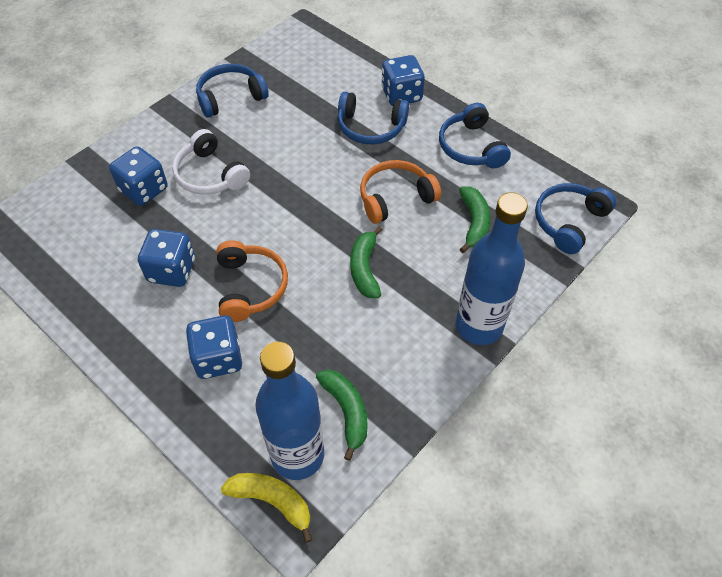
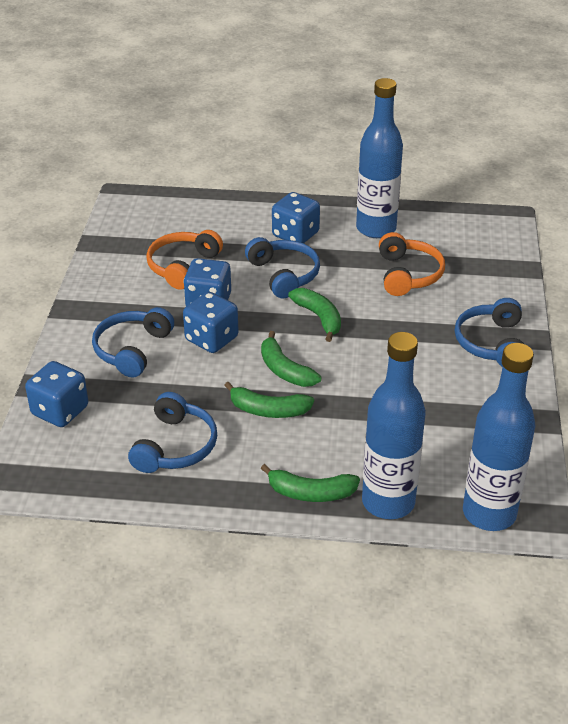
blue bottle: 2 -> 3
green banana: 3 -> 4
white headphones: 1 -> 0
yellow banana: 1 -> 0

